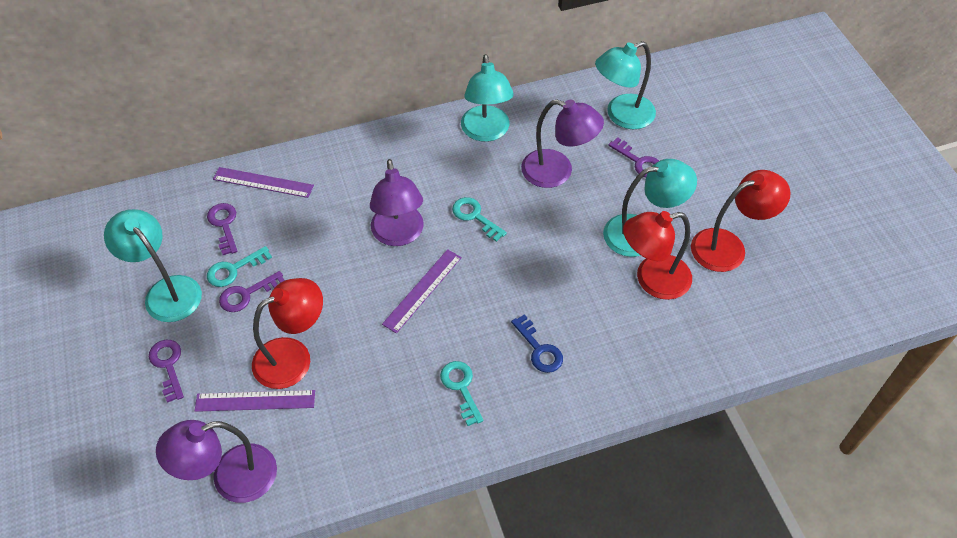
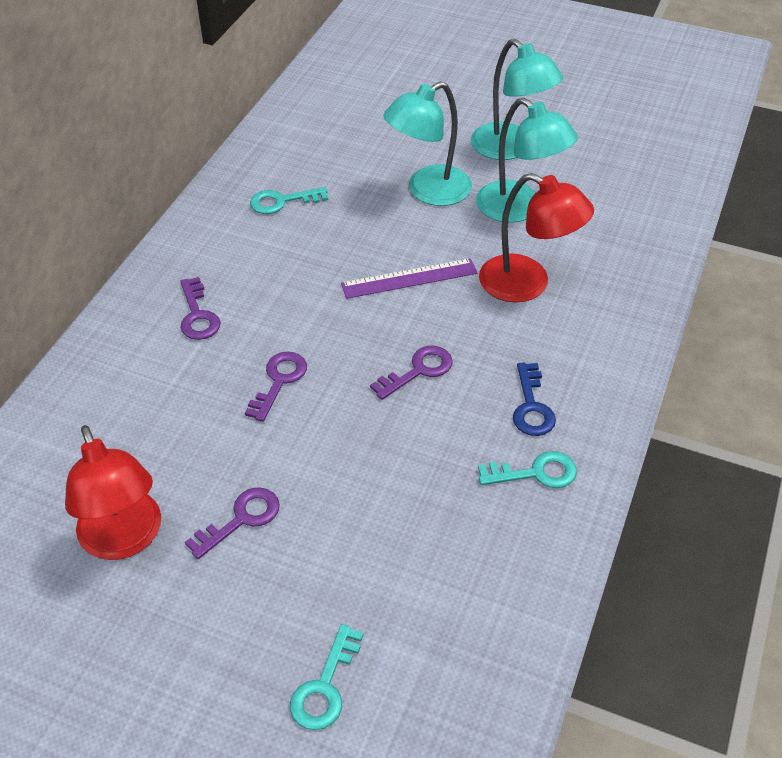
purple lamp: 3 -> 0
purple ruler: 3 -> 1
red lamp: 3 -> 2
turquoise lamp: 4 -> 3

